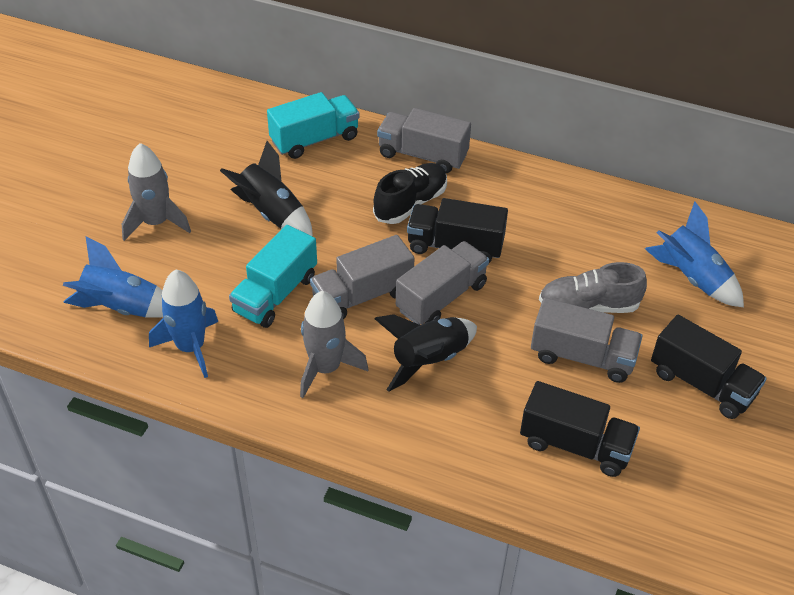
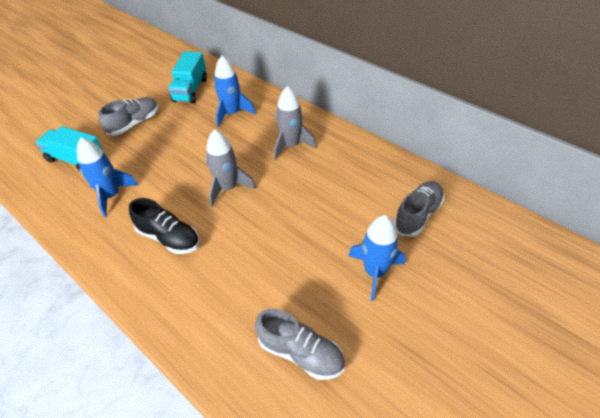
black rocket: 2 -> 0
black truck: 3 -> 0
grey shoe: 1 -> 3
grey truck: 4 -> 0

